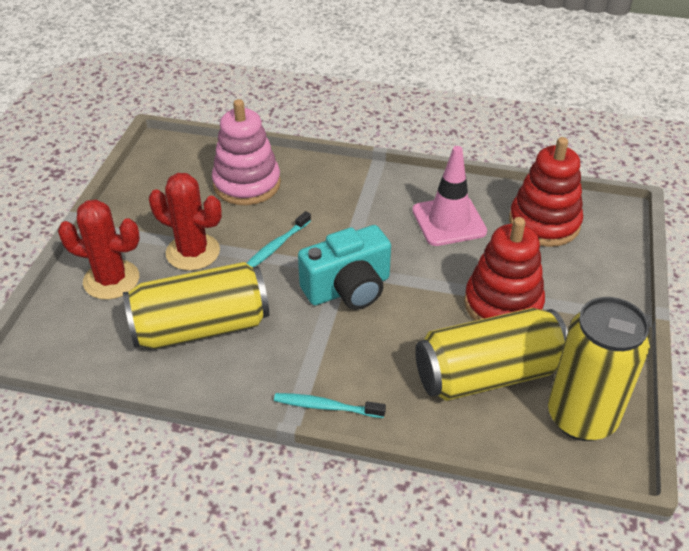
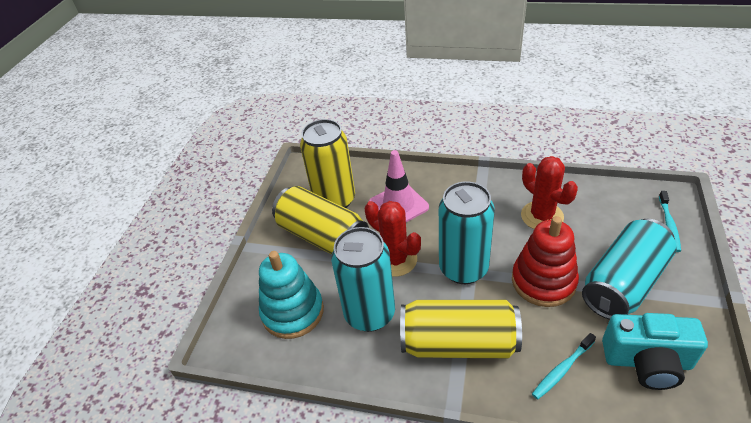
pink stacking toy: 1 -> 0
red stacking toy: 2 -> 1
turquoise can: 0 -> 3
turquoise stacking toy: 0 -> 1

